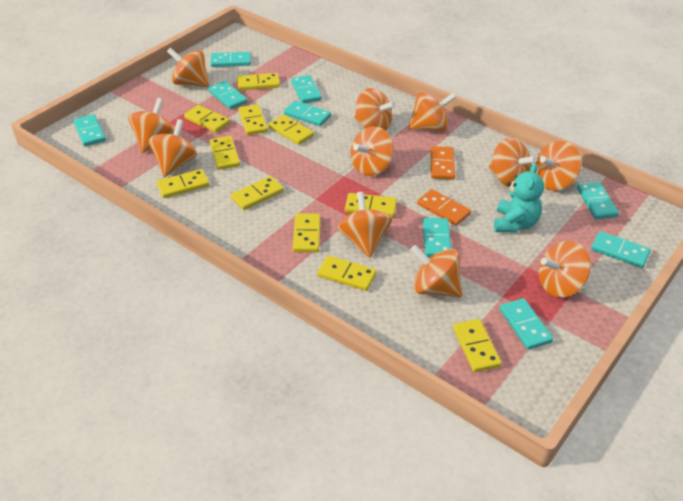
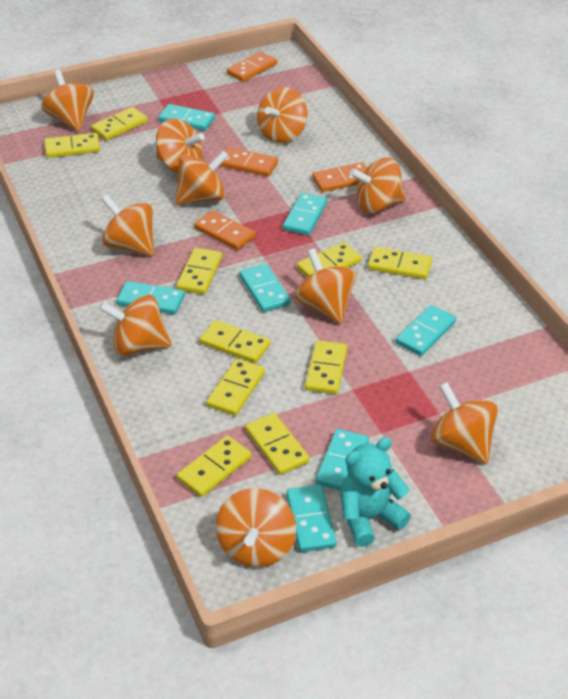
orange domino: 2 -> 4
orange spinning top: 11 -> 10
turquoise domino: 9 -> 7
yellow domino: 11 -> 10

